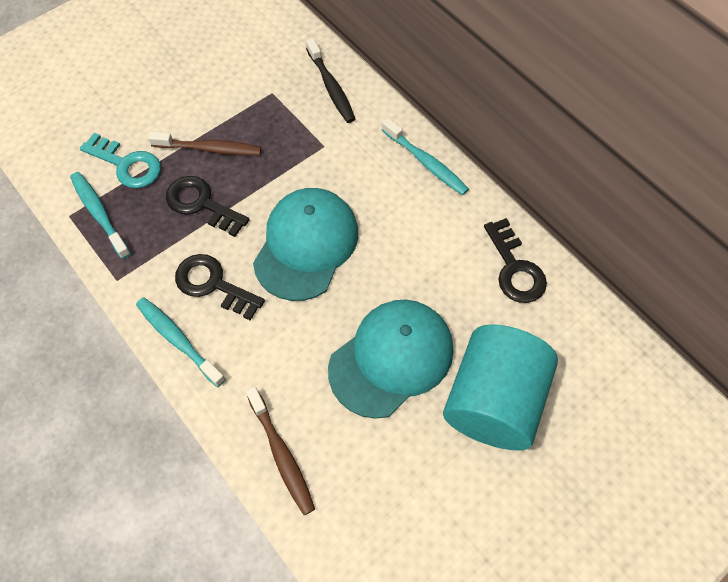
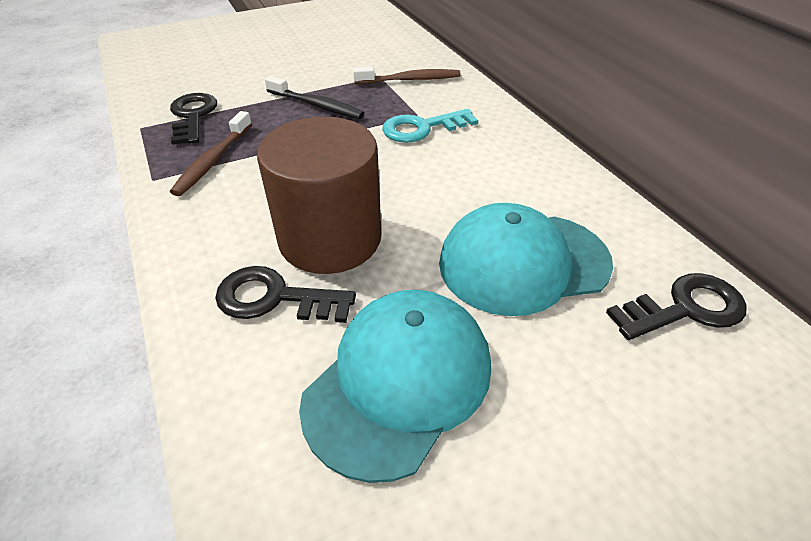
brown cylinder: 0 -> 1
turquoise cylinder: 1 -> 0
turquoise toothbrush: 3 -> 0

